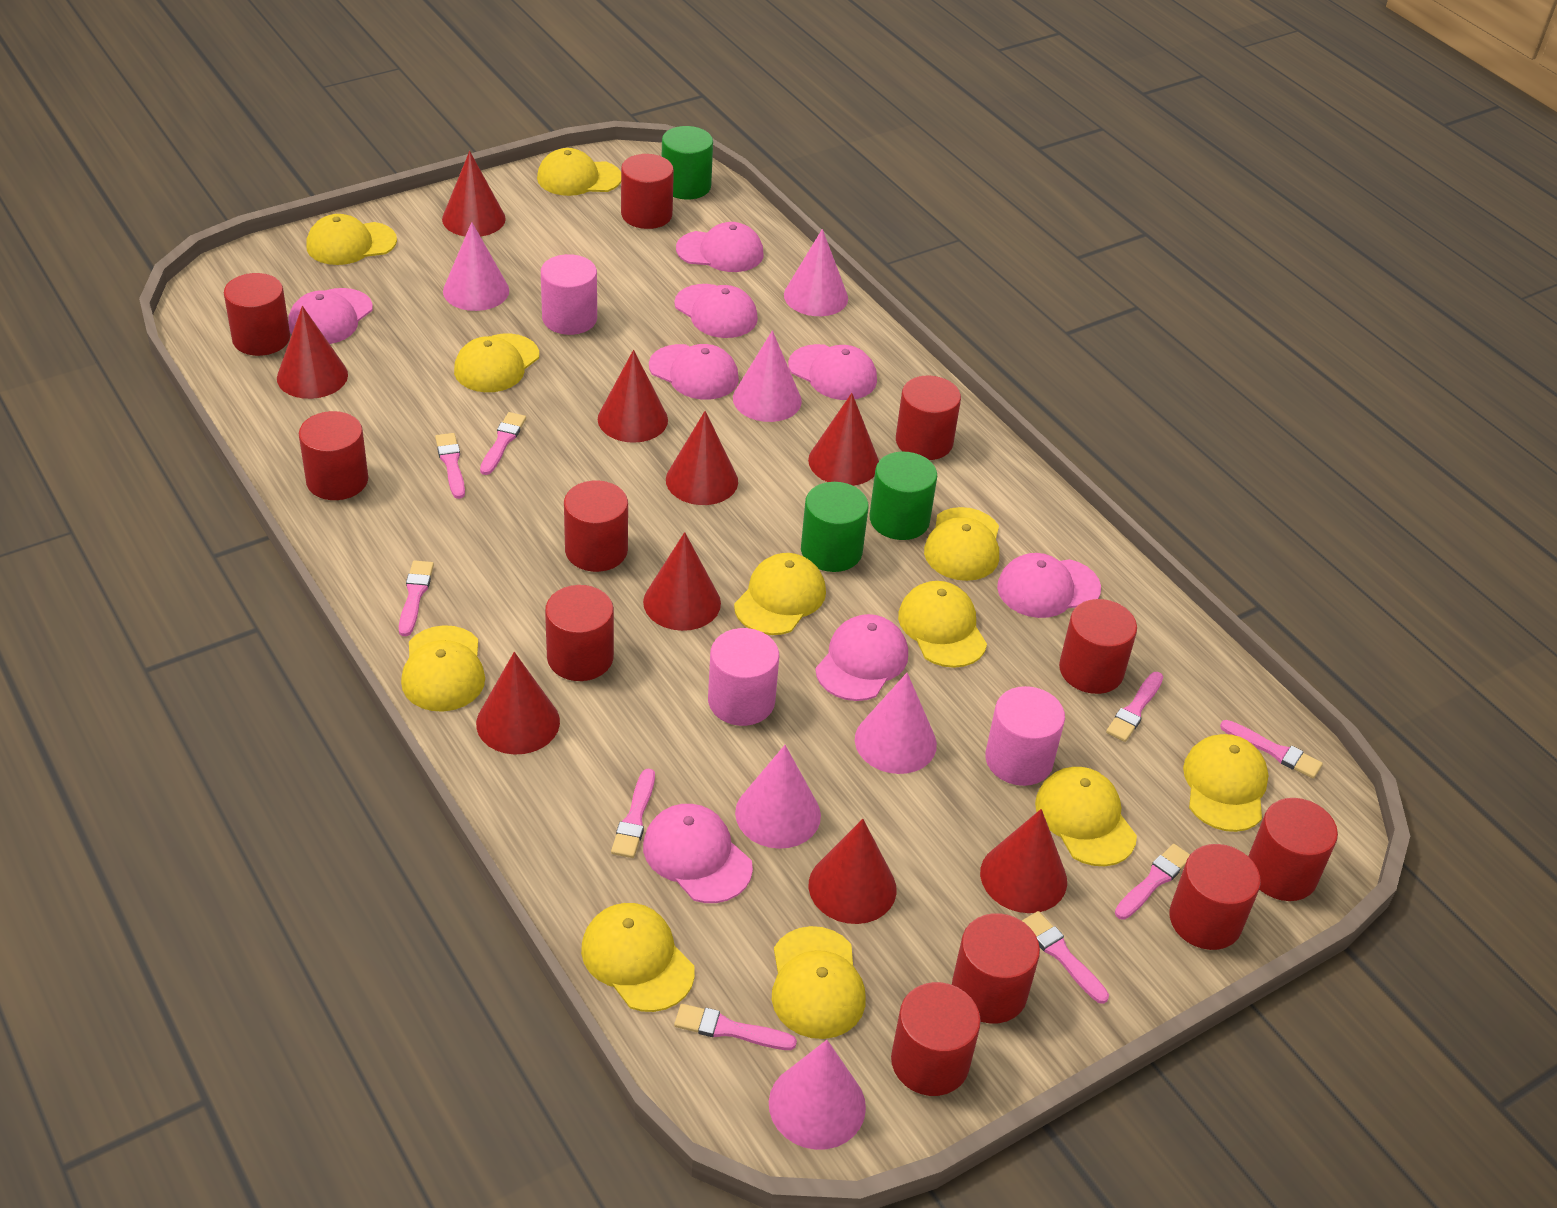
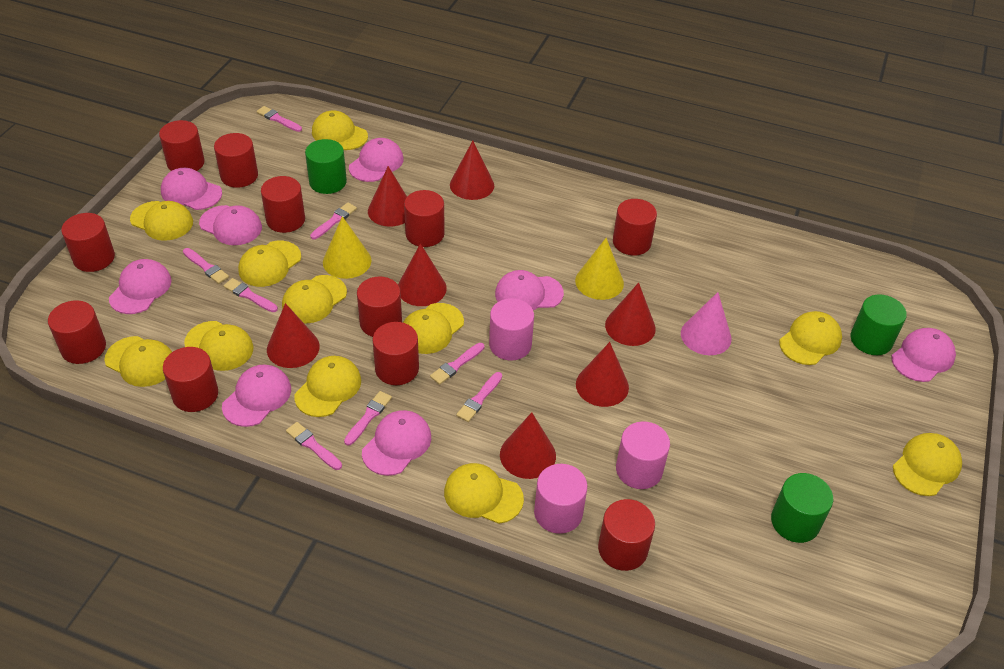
pink brush: 9 -> 8
pink cone: 6 -> 1
red cone: 9 -> 7
yellow cone: 0 -> 2

